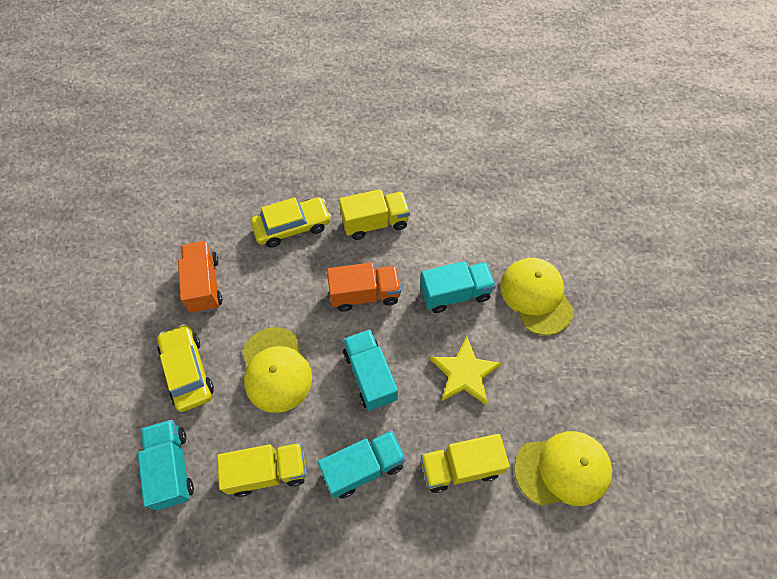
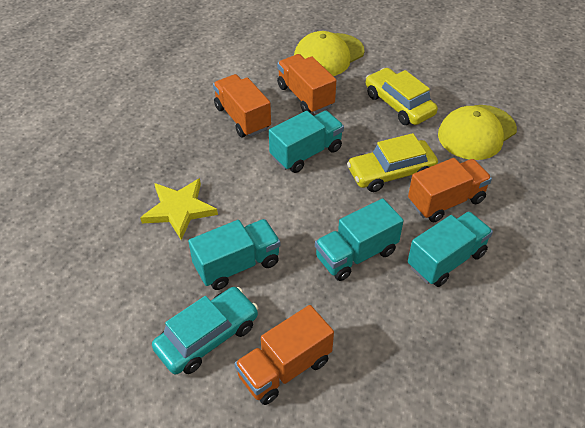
orange truck: 2 -> 4
turquoise car: 0 -> 1
yellow cap: 3 -> 2
yellow truck: 3 -> 0

